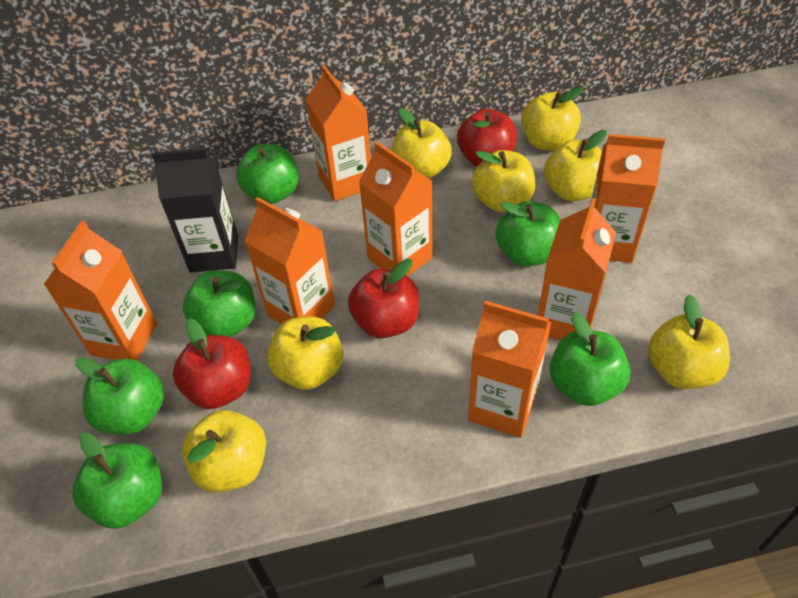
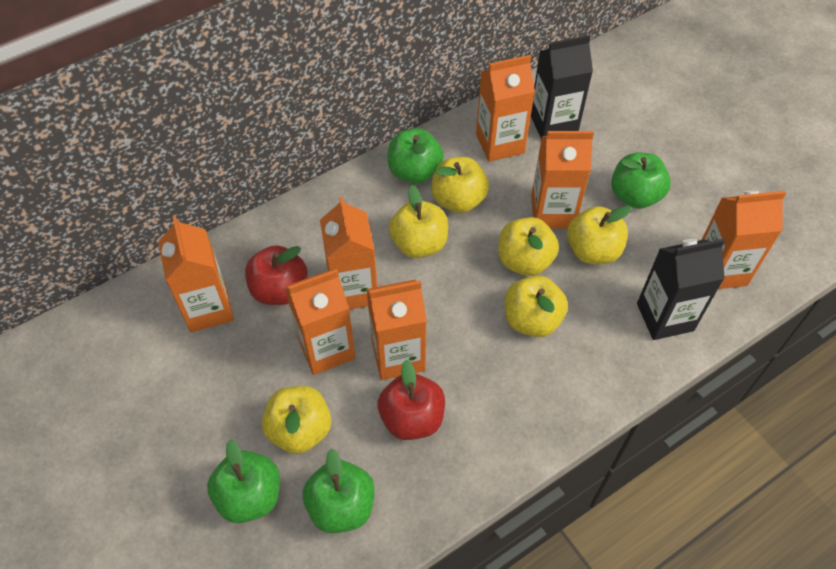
black carton: 1 -> 2
green apple: 6 -> 4
red apple: 3 -> 2
yellow apple: 7 -> 6

